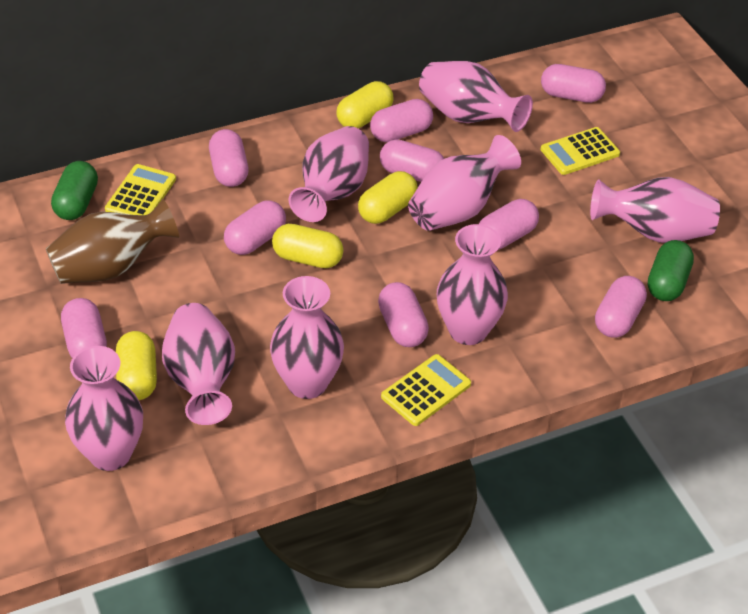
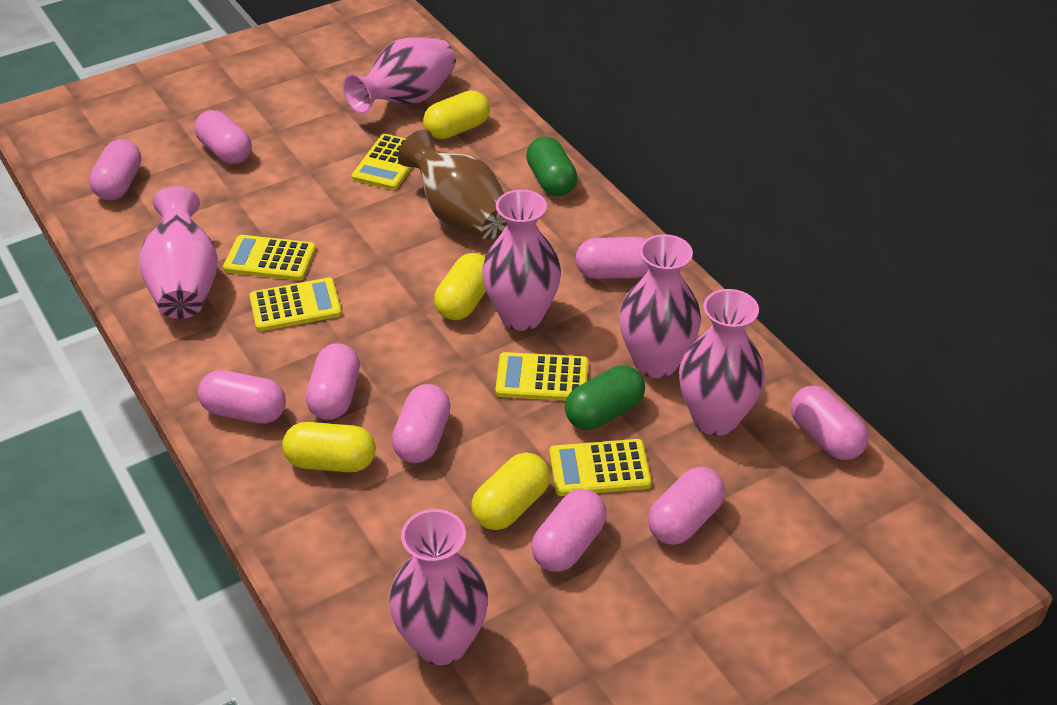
pink vase: 8 -> 6
yellow calculator: 3 -> 5

